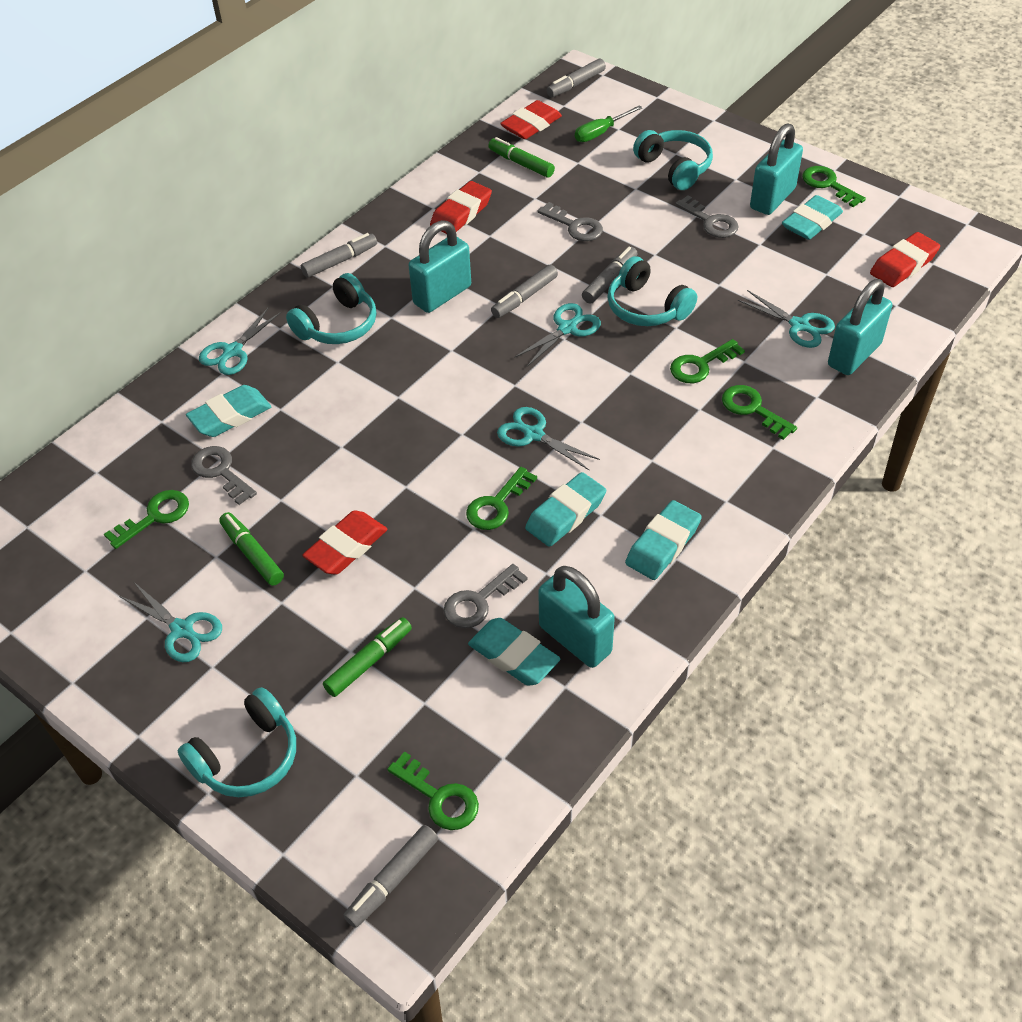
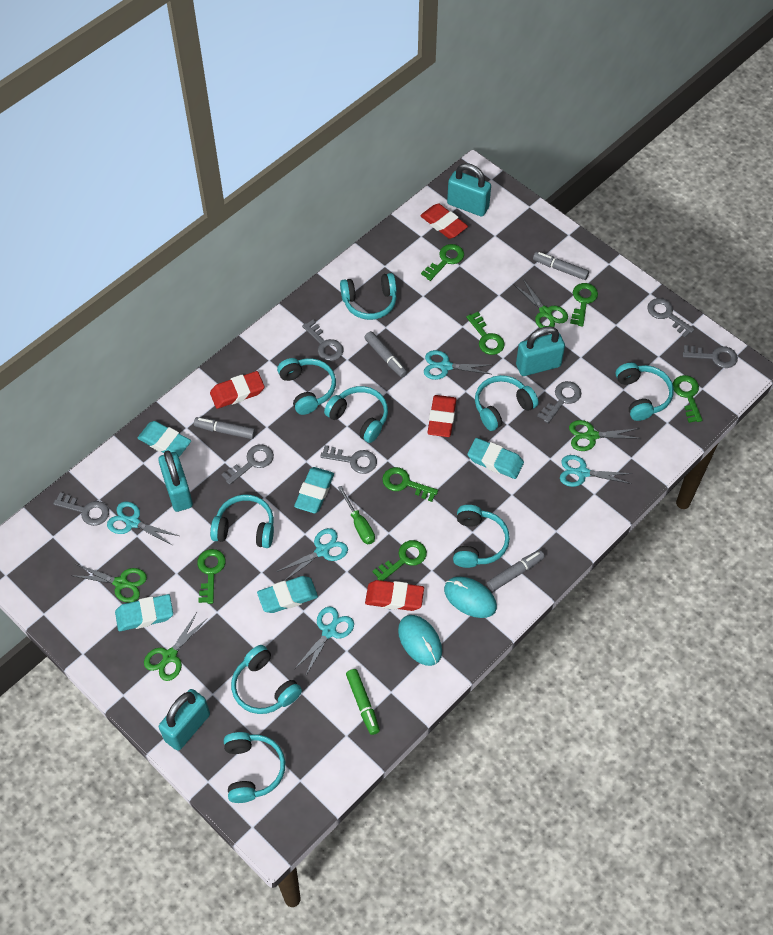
green key: 6 -> 7
green marker: 3 -> 1
green scissors: 0 -> 4
grey key: 4 -> 7
grey marker: 5 -> 4
turquoise headphones: 4 -> 9
turquoise mouse: 0 -> 2

